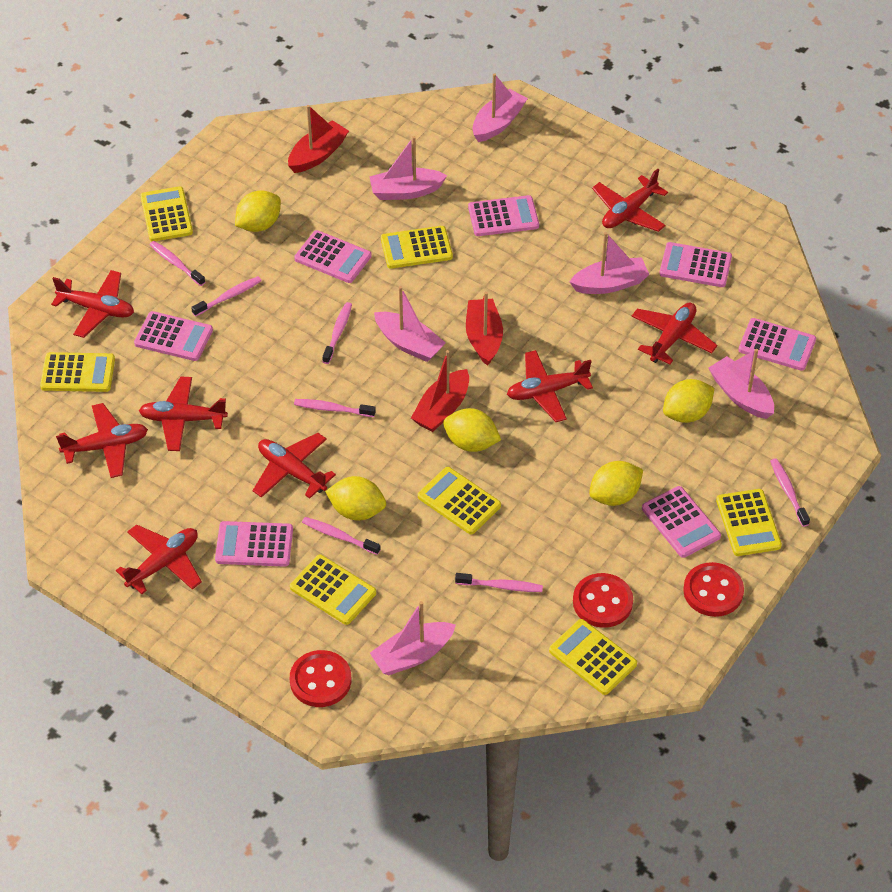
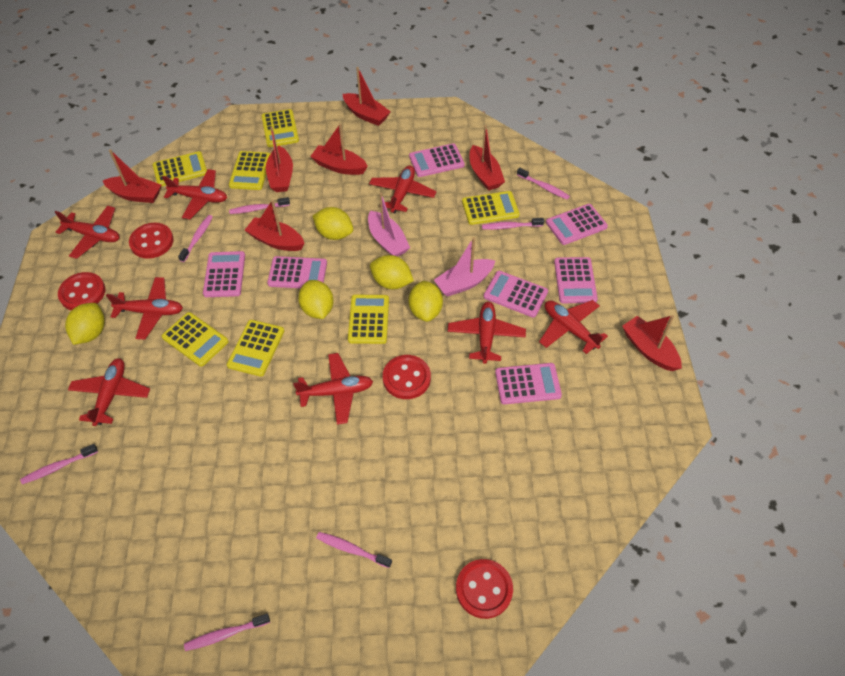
pink boat: 6 -> 2
red boat: 3 -> 7
red button: 3 -> 4

